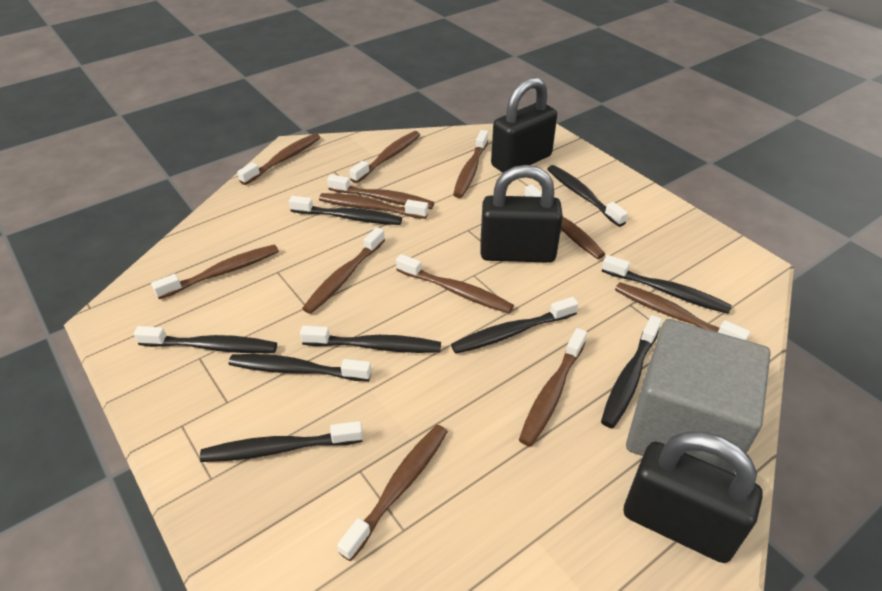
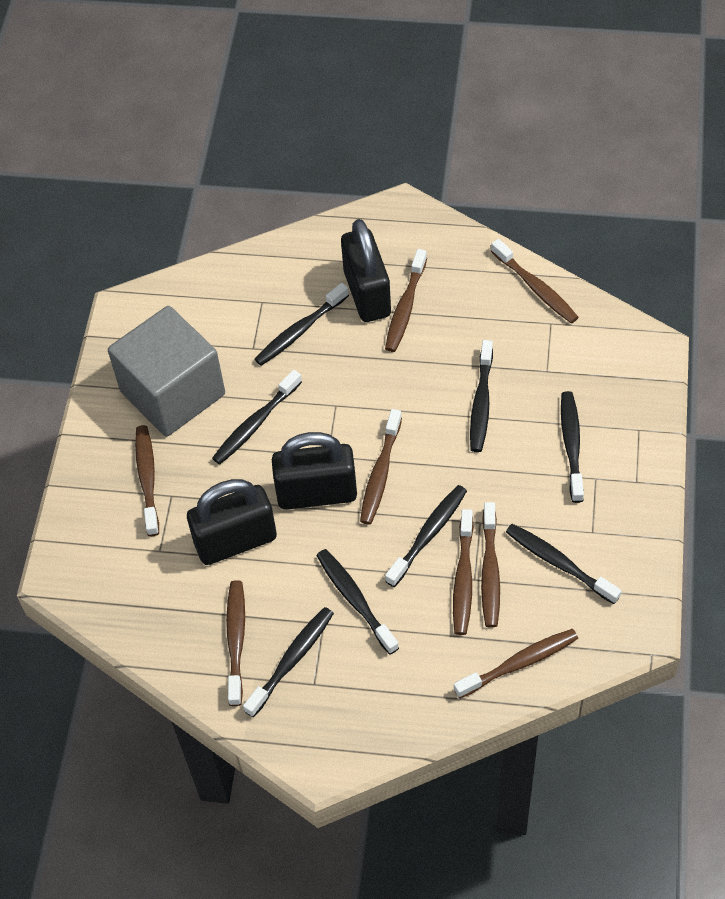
black toothbrush: 9 -> 8
brown toothbrush: 12 -> 8

